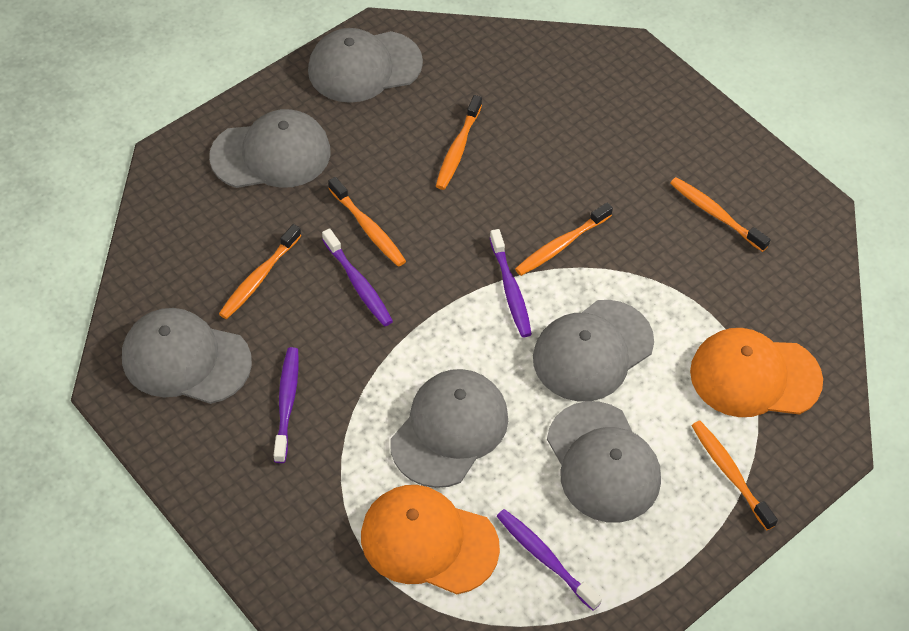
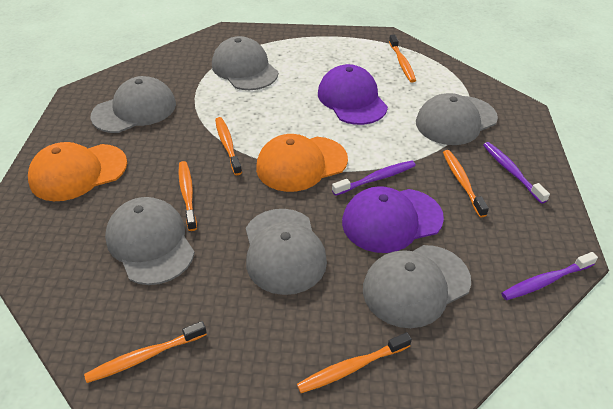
purple cap: 0 -> 2
purple toothbrush: 4 -> 3

